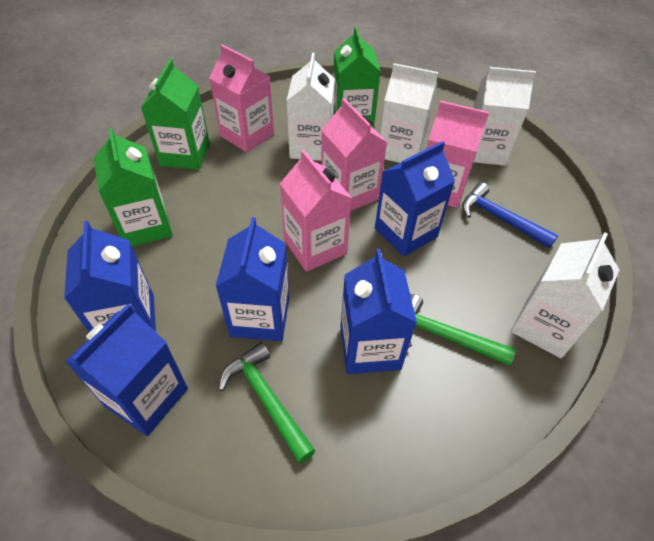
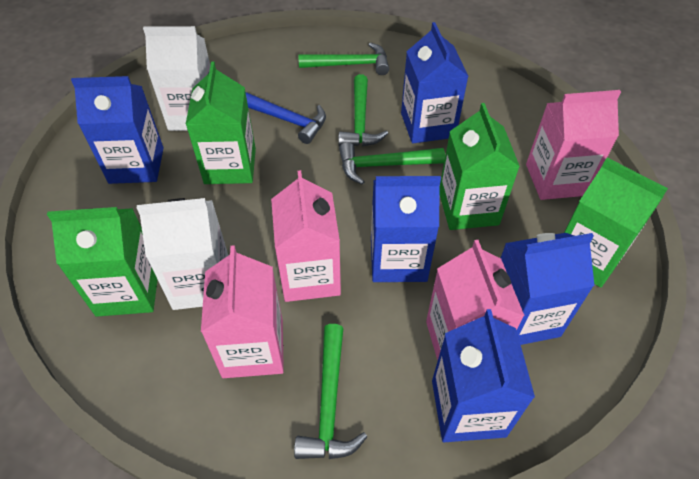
green carton: 3 -> 4
green hammer: 2 -> 4
white carton: 4 -> 2

